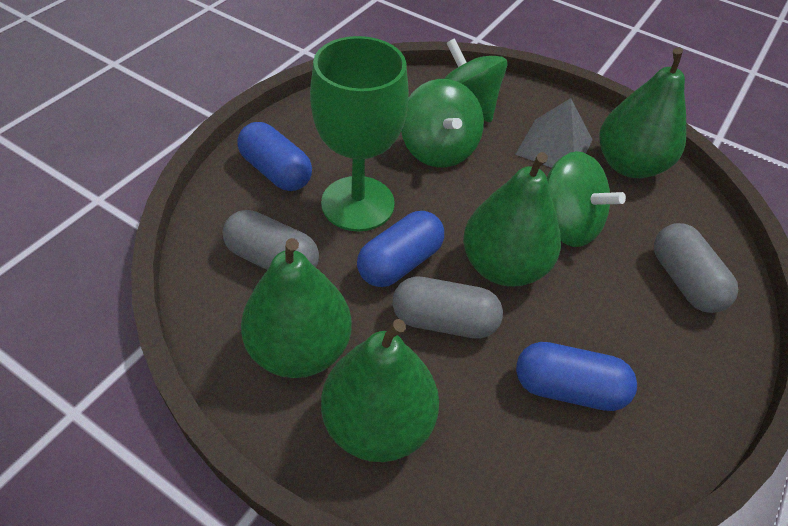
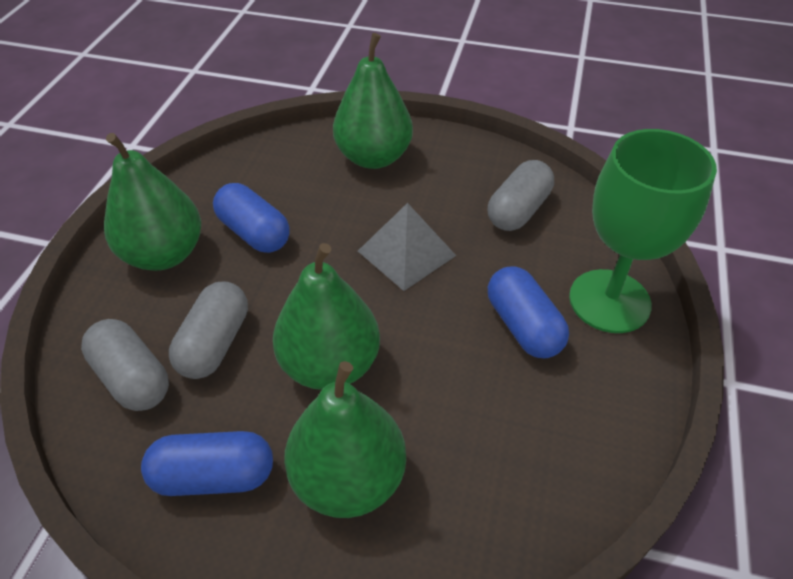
green spinning top: 3 -> 0

